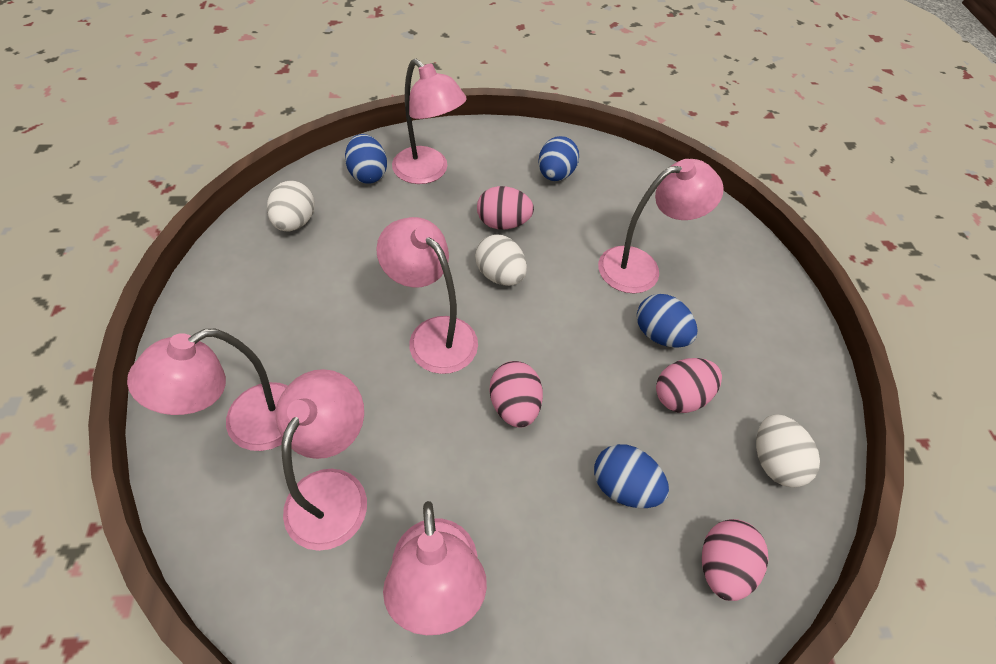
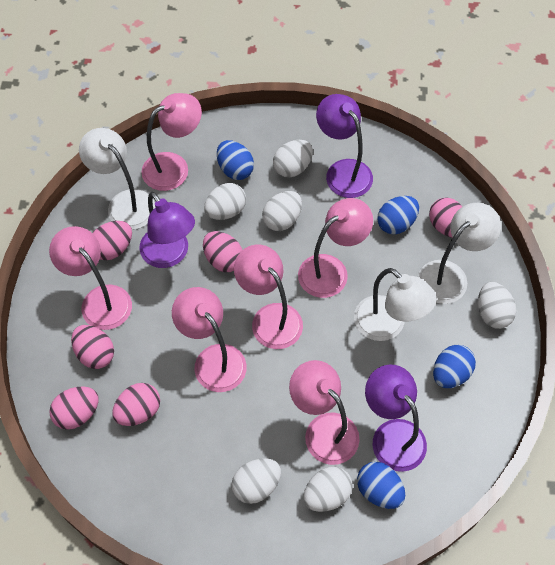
pink egg: 4 -> 6
purple lamp: 0 -> 3
white egg: 3 -> 6
white lamp: 0 -> 3

